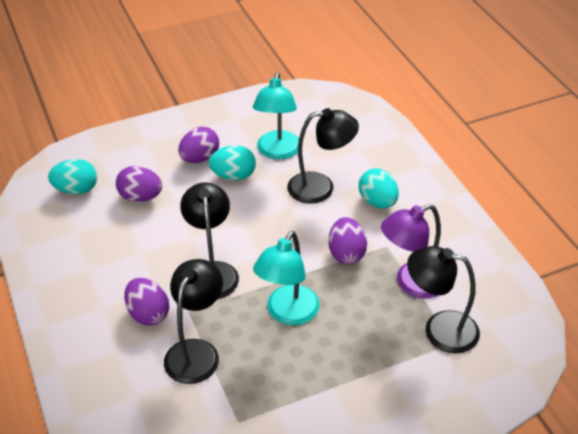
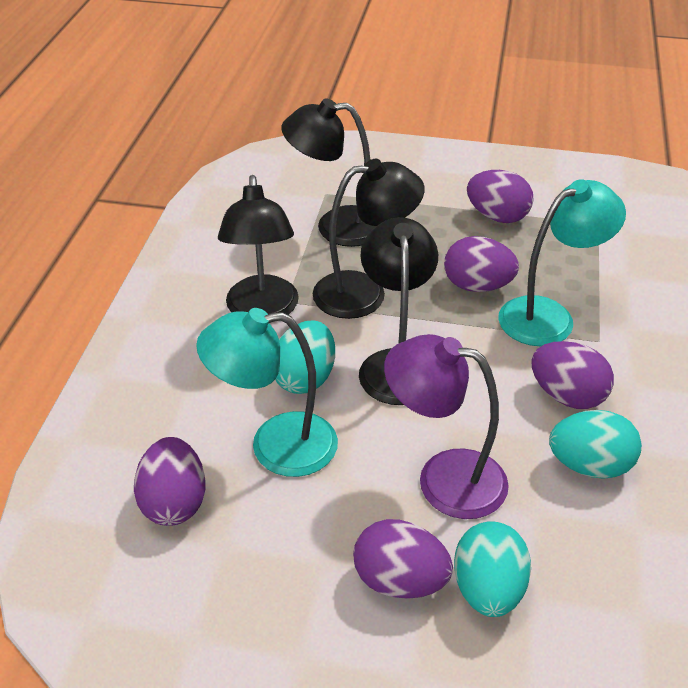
purple egg: 4 -> 5

